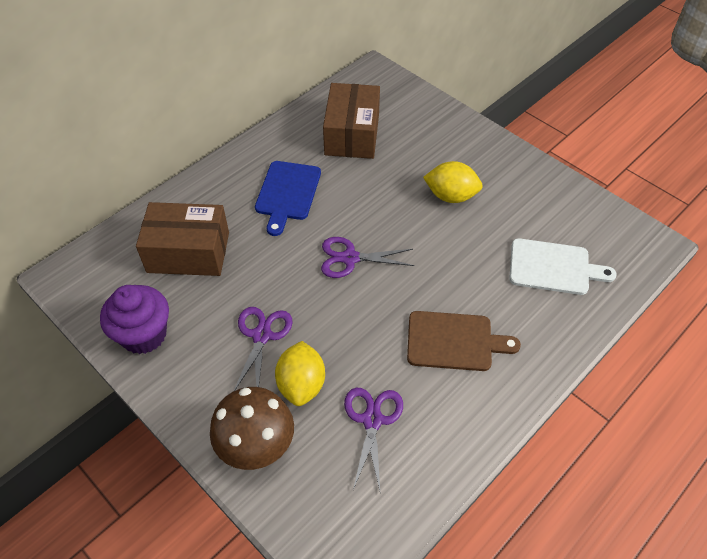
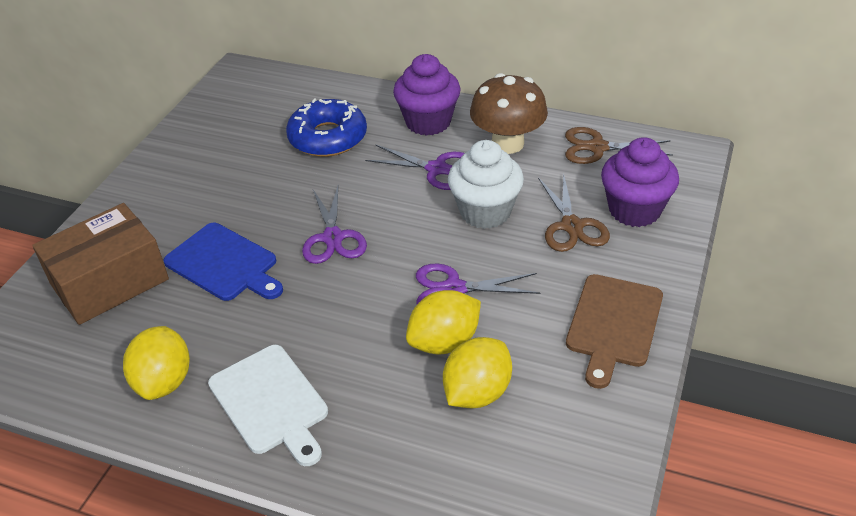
blue donut: 0 -> 1
brown box: 2 -> 1
brown scissors: 0 -> 2
purple cupcake: 1 -> 2
white cupcake: 0 -> 1
yellow lemon: 2 -> 3

